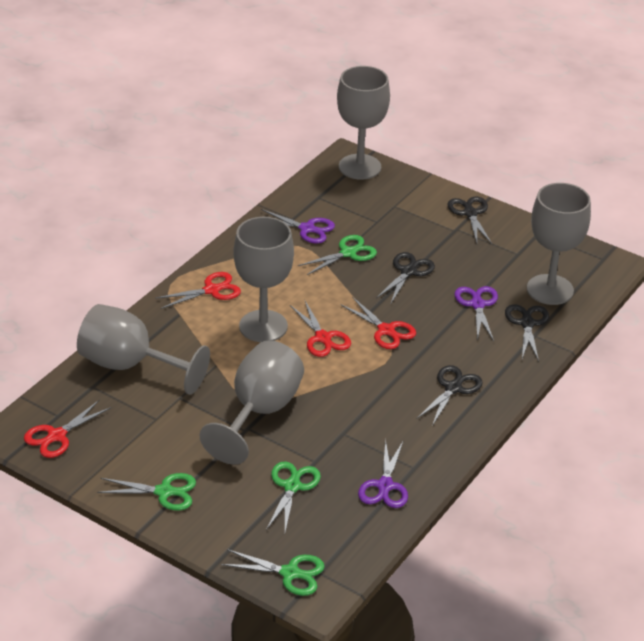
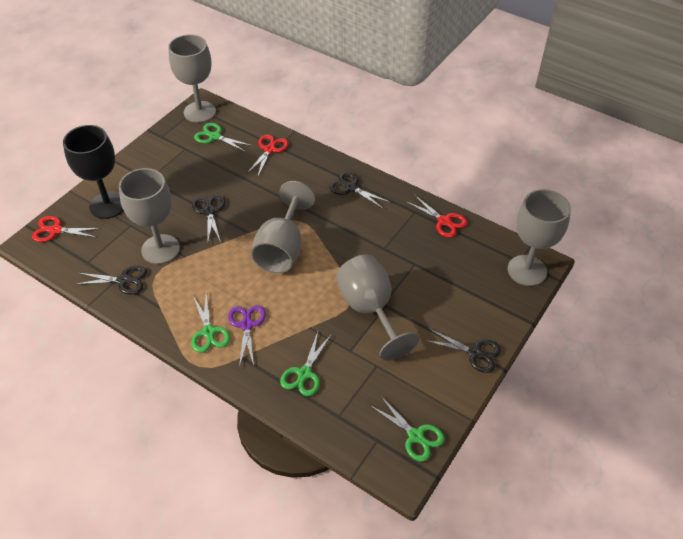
black goblet: 0 -> 1
purple scissors: 3 -> 1
red scissors: 4 -> 3

